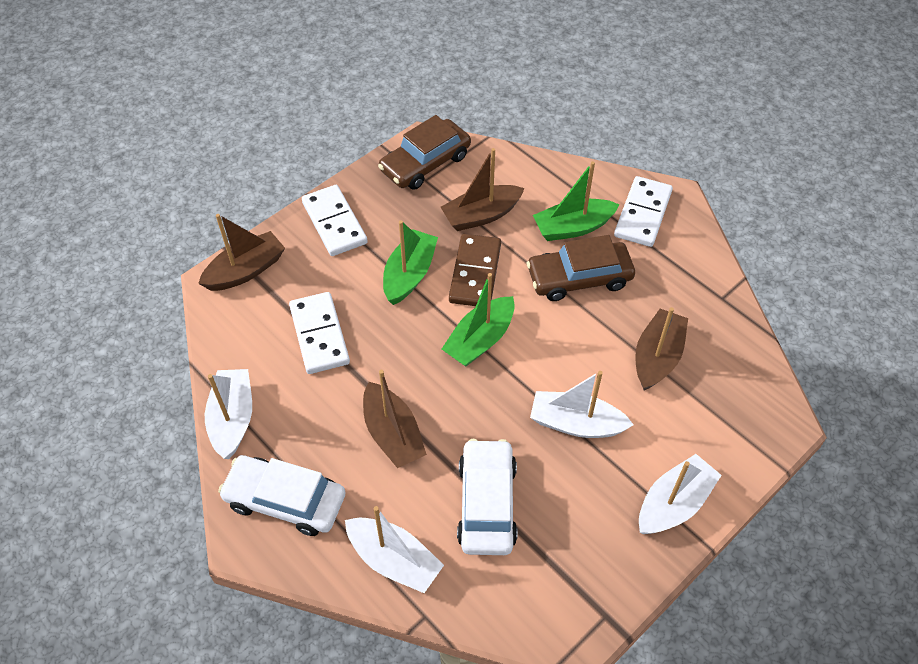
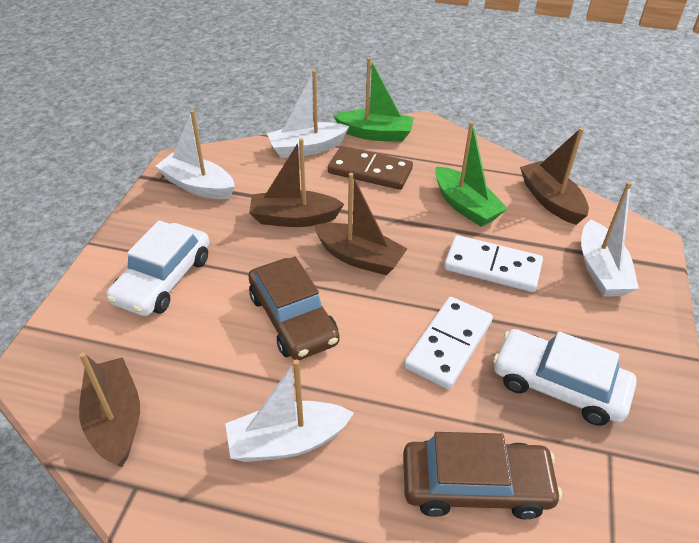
green boat: 3 -> 2
white domino: 3 -> 2

